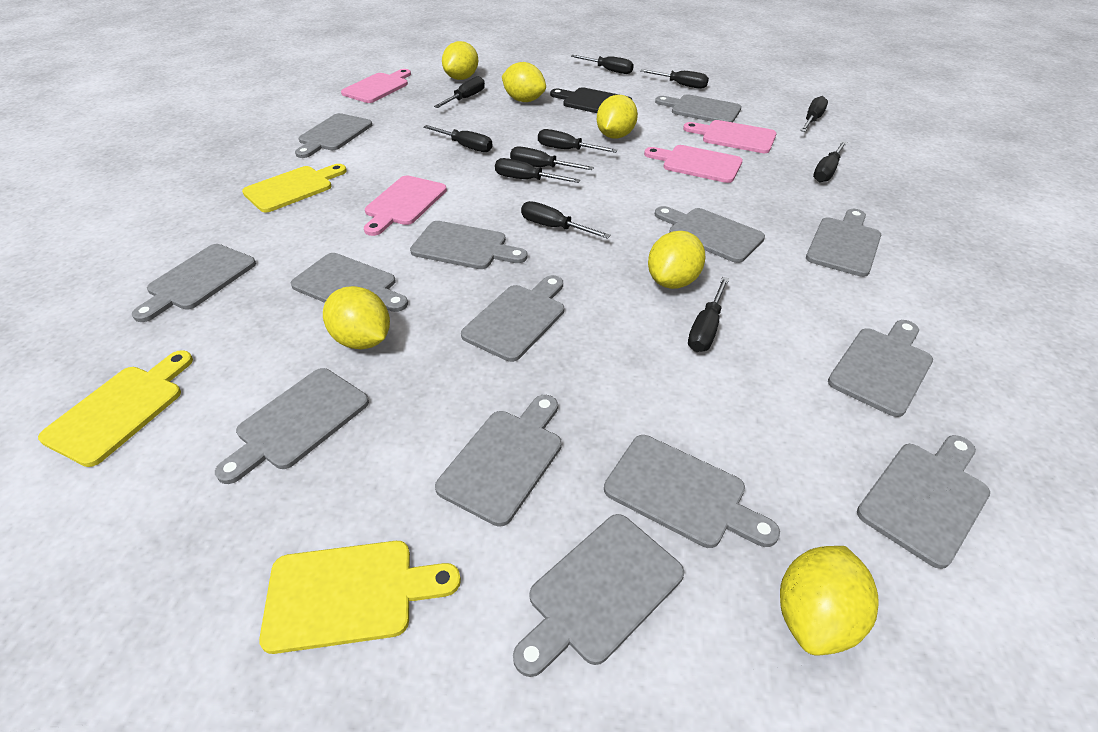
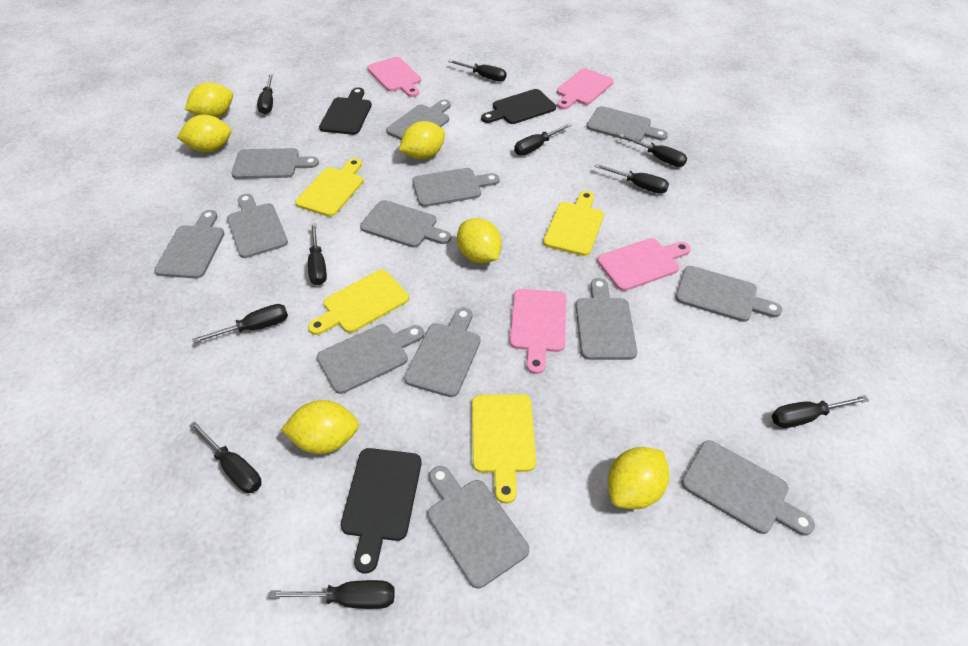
black cutting board: 1 -> 3
black screwdriver: 11 -> 10
grey cutting board: 14 -> 13
yellow cutting board: 3 -> 4

